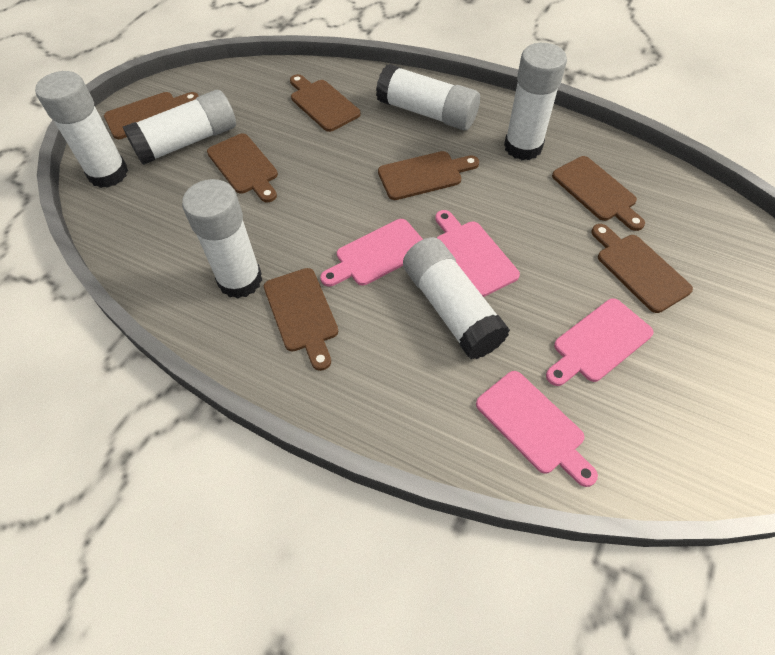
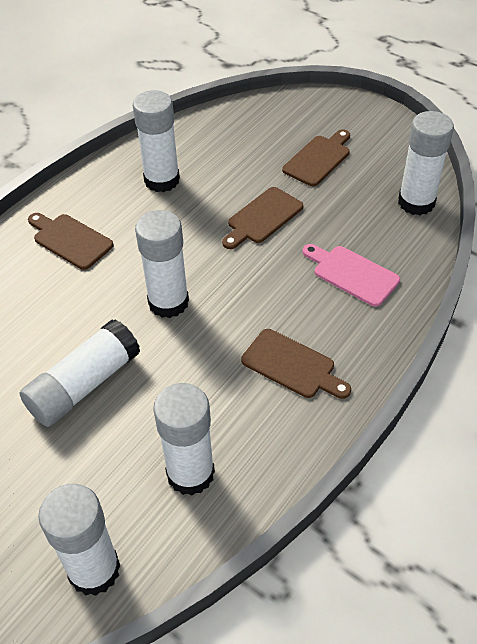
brown cutting board: 7 -> 4
pink cutting board: 4 -> 1

